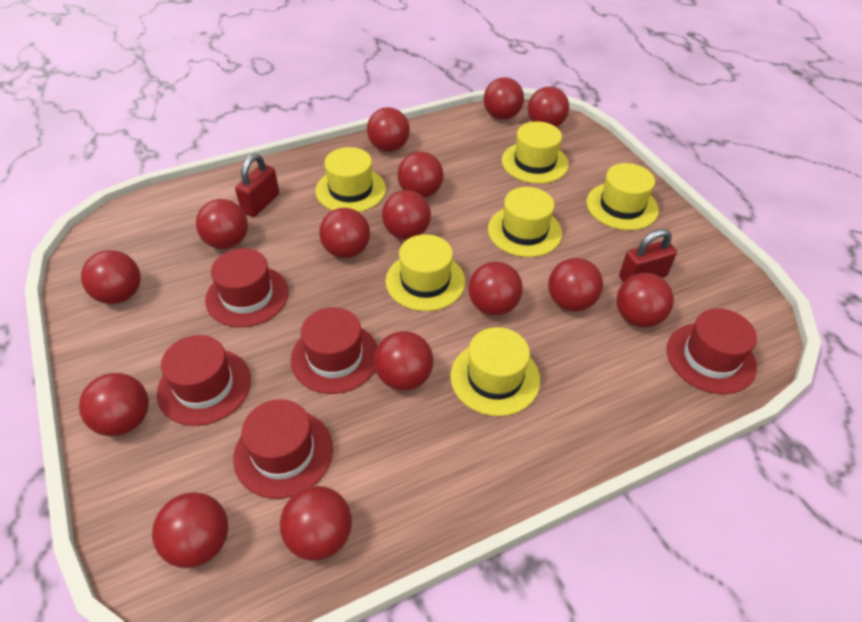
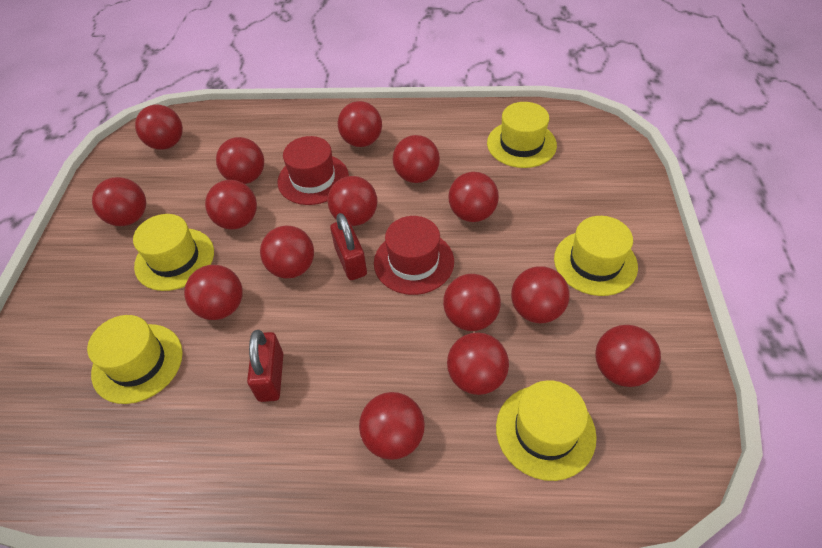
red hat: 5 -> 2
yellow hat: 6 -> 5

